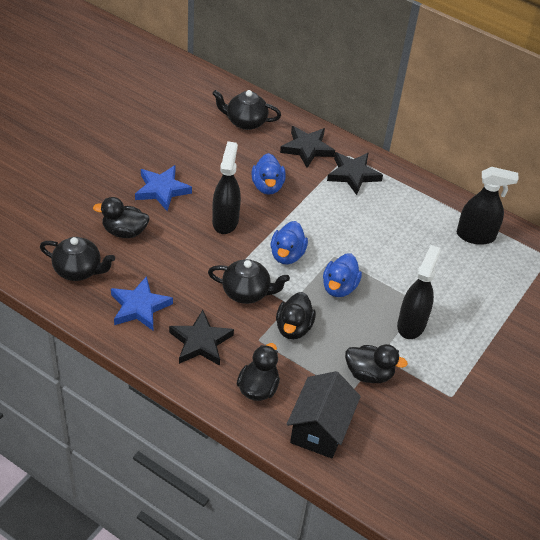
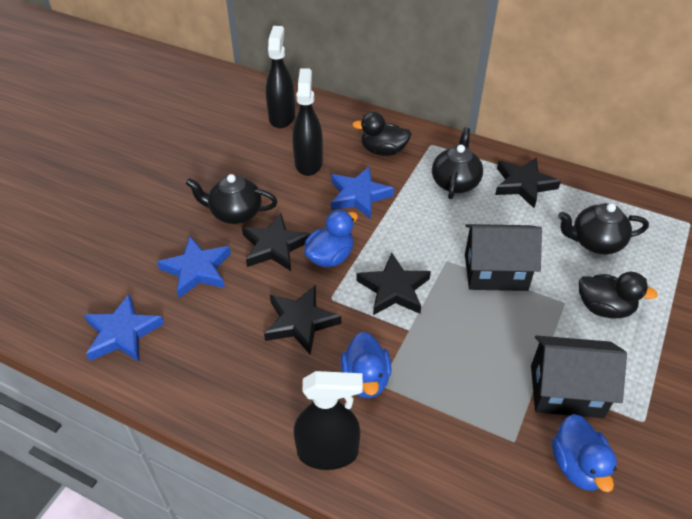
black duck: 4 -> 2
black house: 1 -> 2
black star: 3 -> 4
blue star: 2 -> 3

